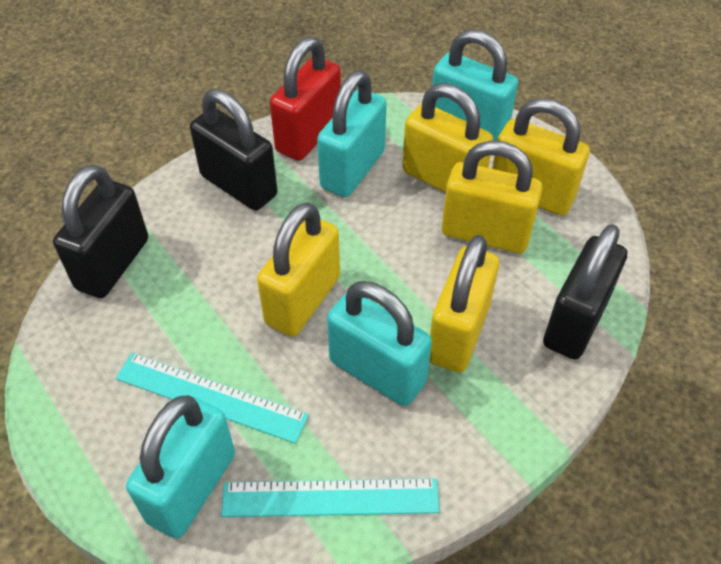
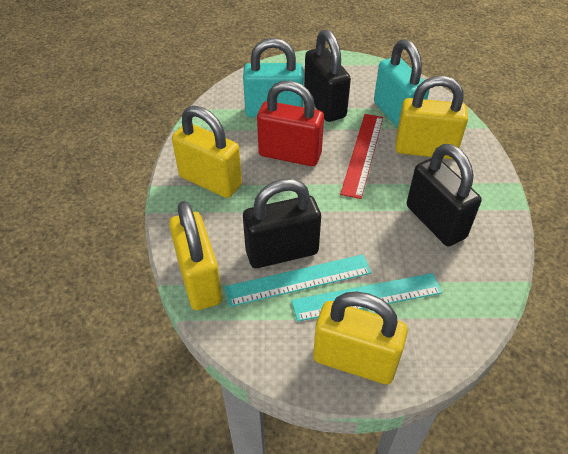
red ruler: 0 -> 1
turquoise padlock: 4 -> 2
yellow padlock: 5 -> 4

